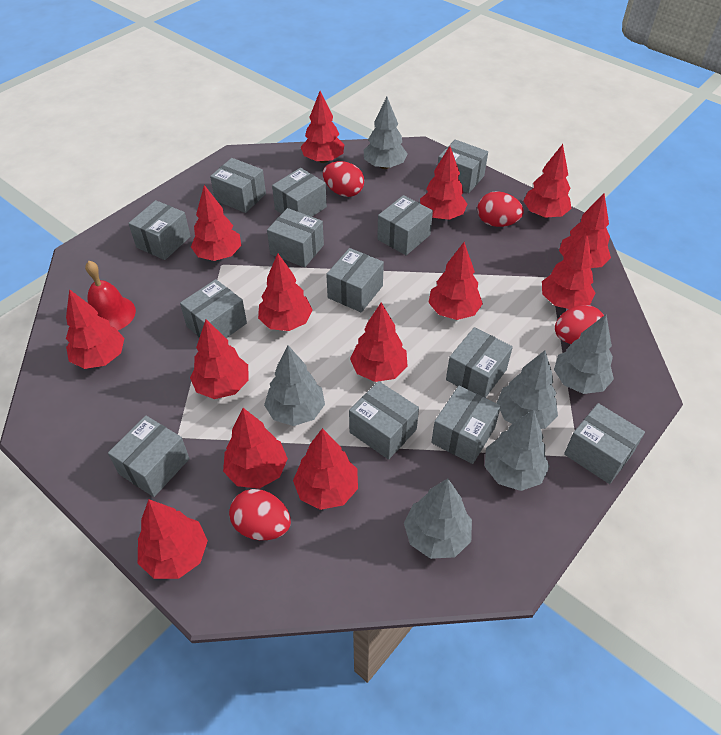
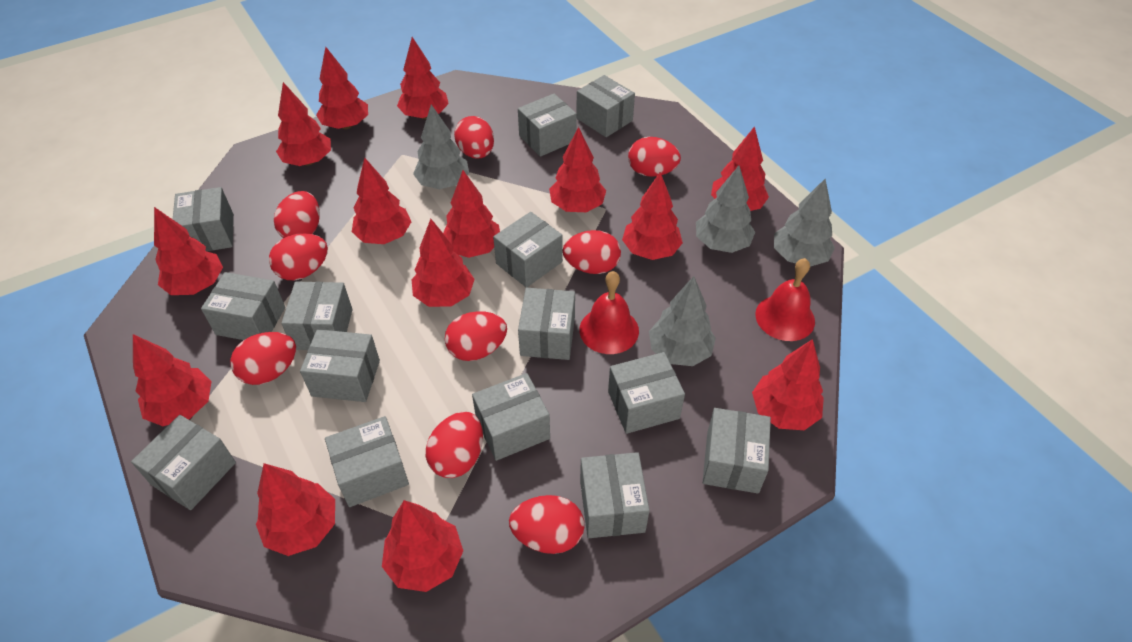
grey box: 13 -> 14
grey tree: 6 -> 4
red bell: 1 -> 2
red egg: 4 -> 9

